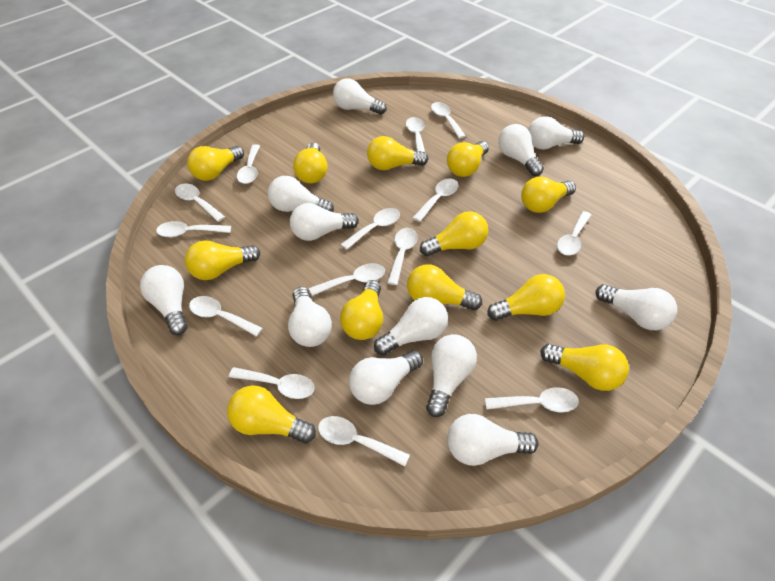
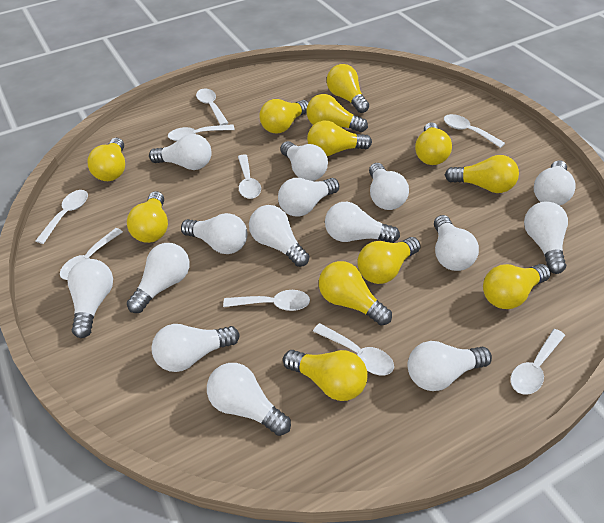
white light bulb: 12 -> 15
white spoon: 14 -> 9

